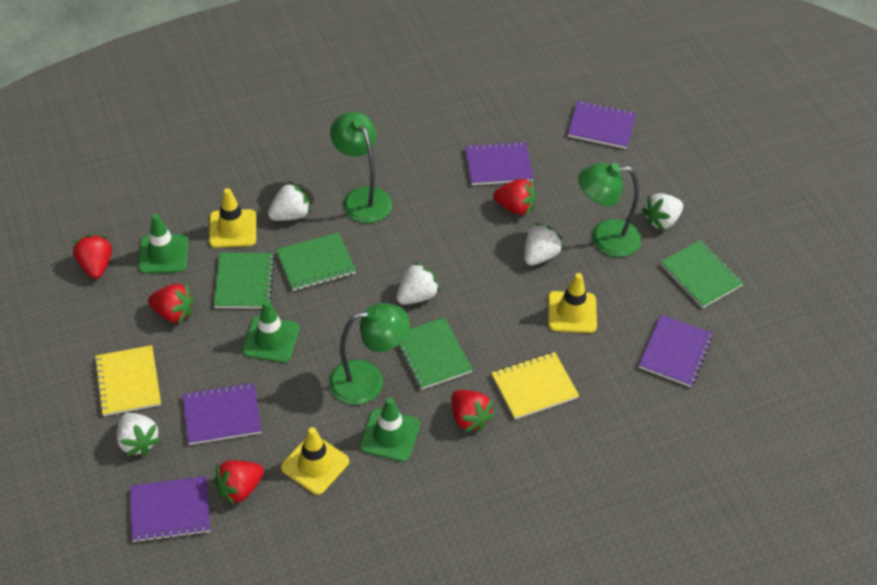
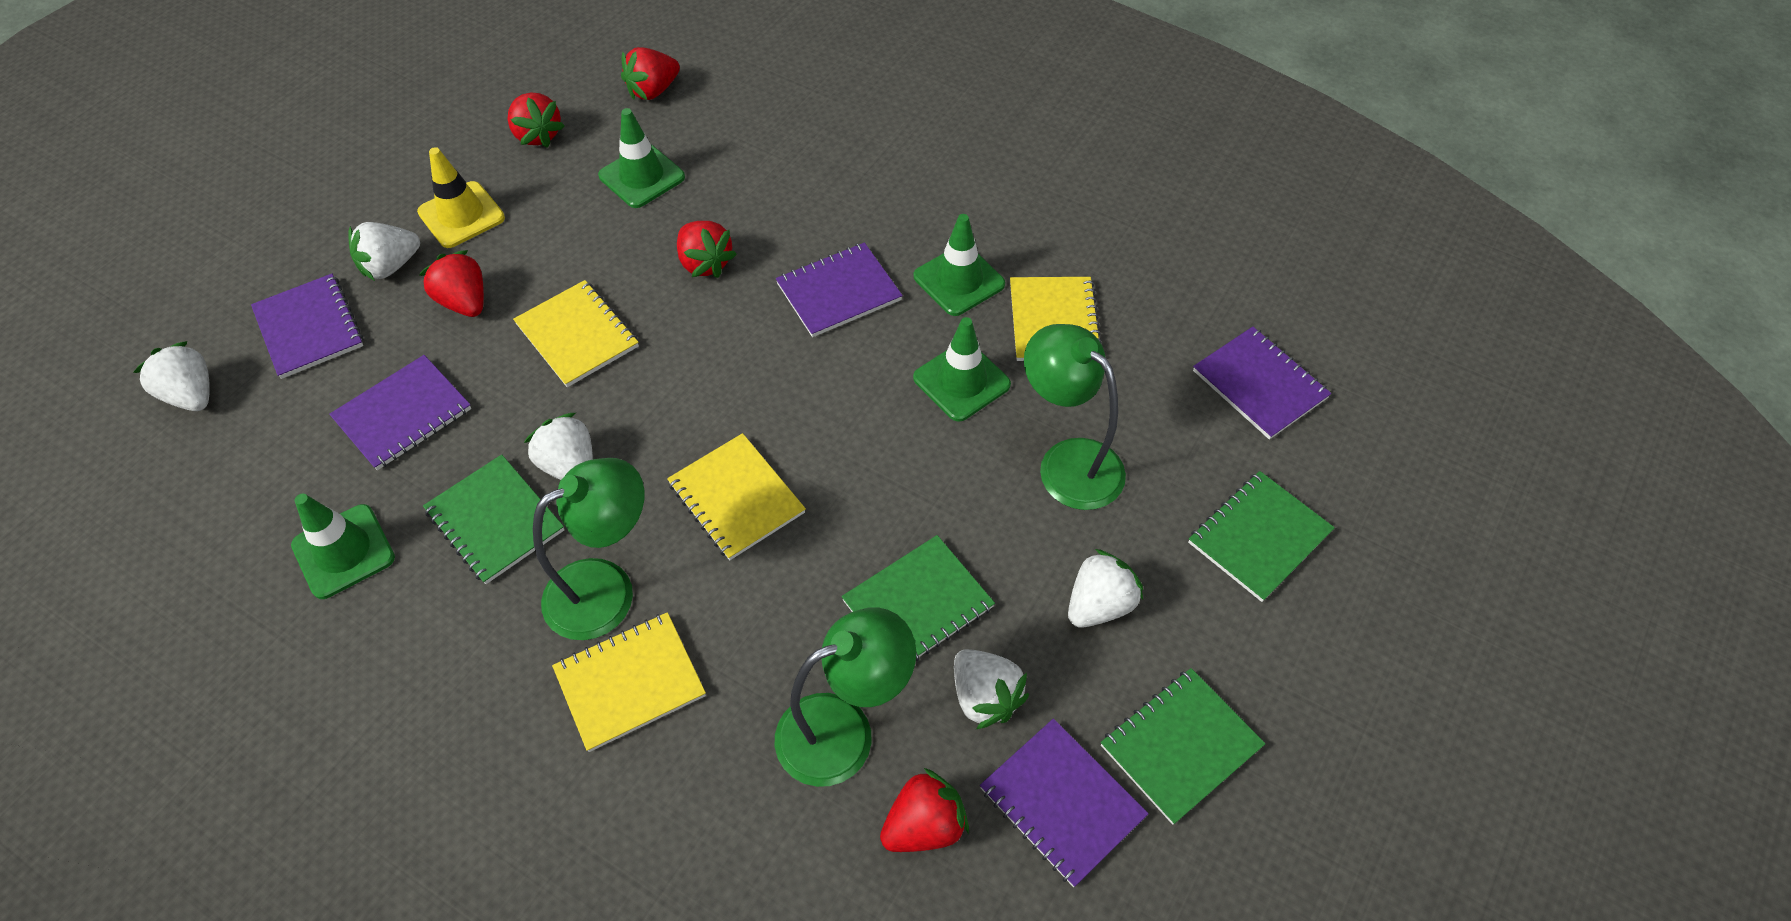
green traffic cone: 3 -> 4
yellow notebook: 2 -> 4
yellow traffic cone: 3 -> 1

